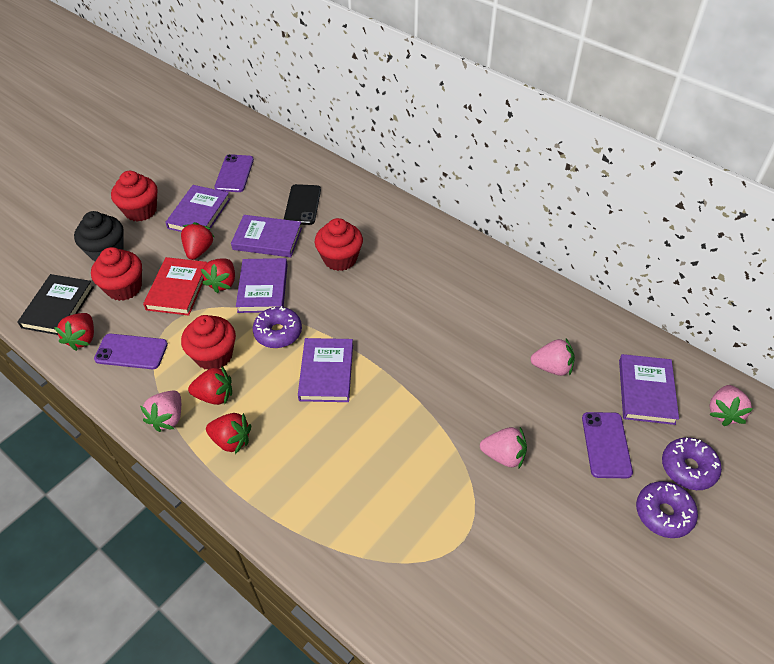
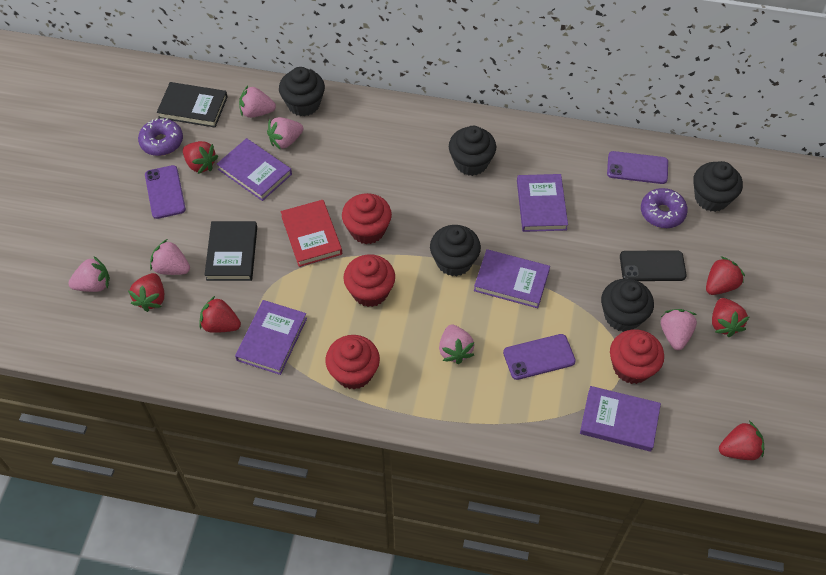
black book: 1 -> 2
black cupcake: 1 -> 5
pink strawberry: 4 -> 6
purple donut: 3 -> 2
red strawberry: 5 -> 6

